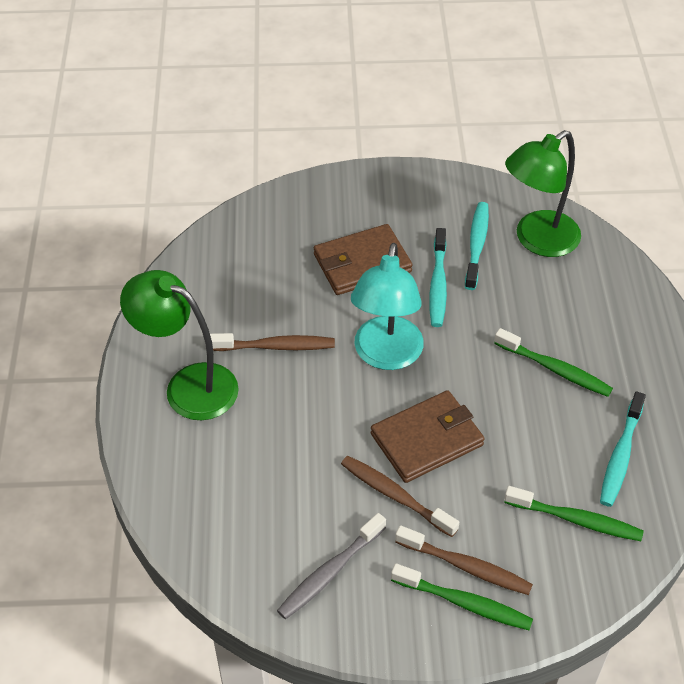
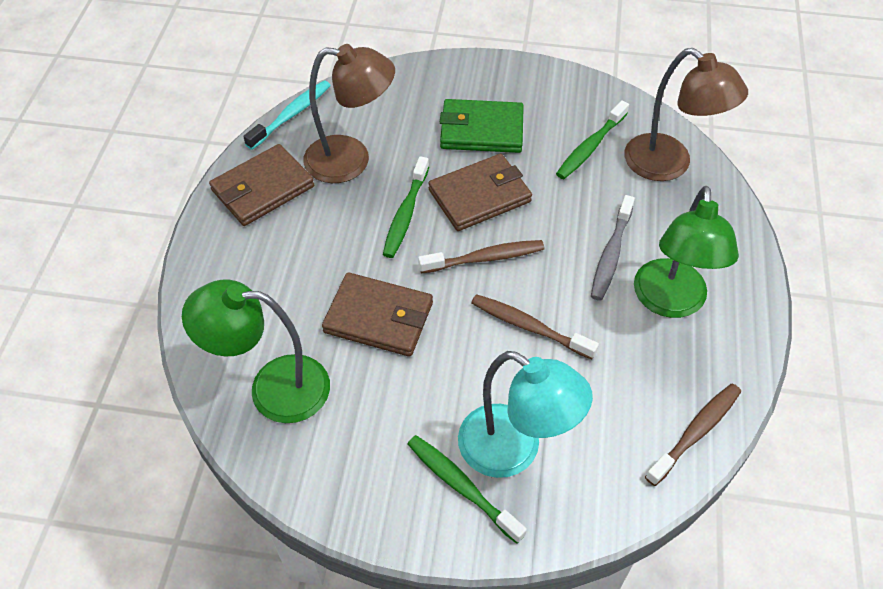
brown lamp: 0 -> 2
brown wallet: 2 -> 3
green wallet: 0 -> 1
turquoise toothbrush: 3 -> 1

